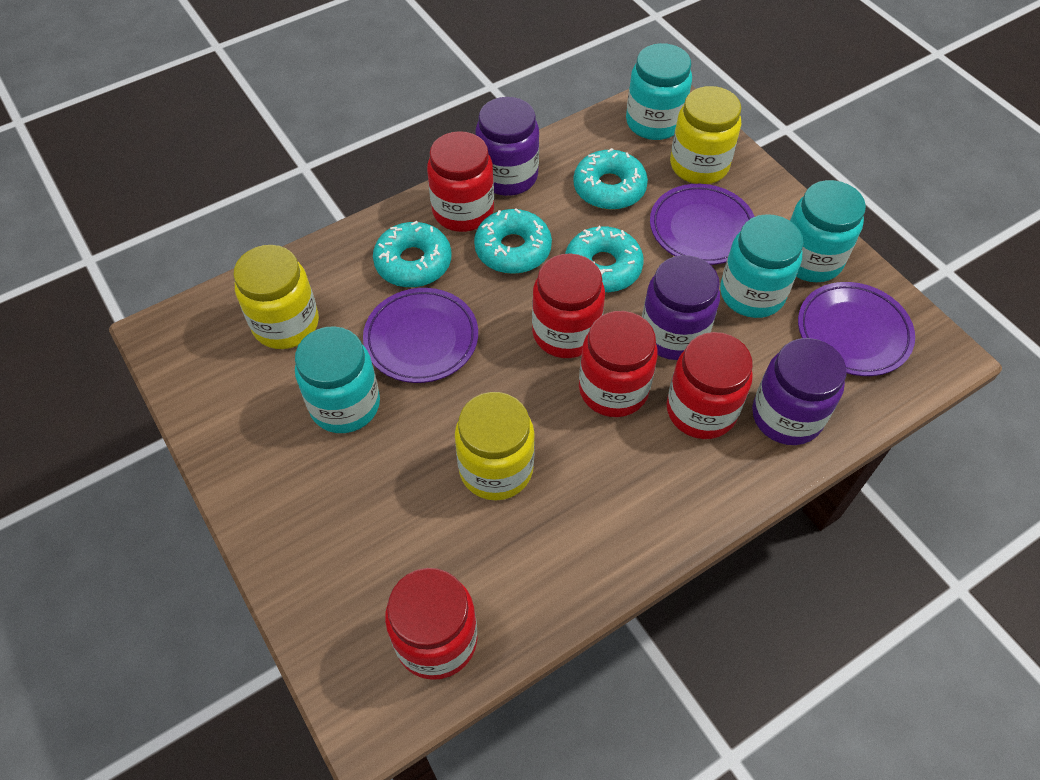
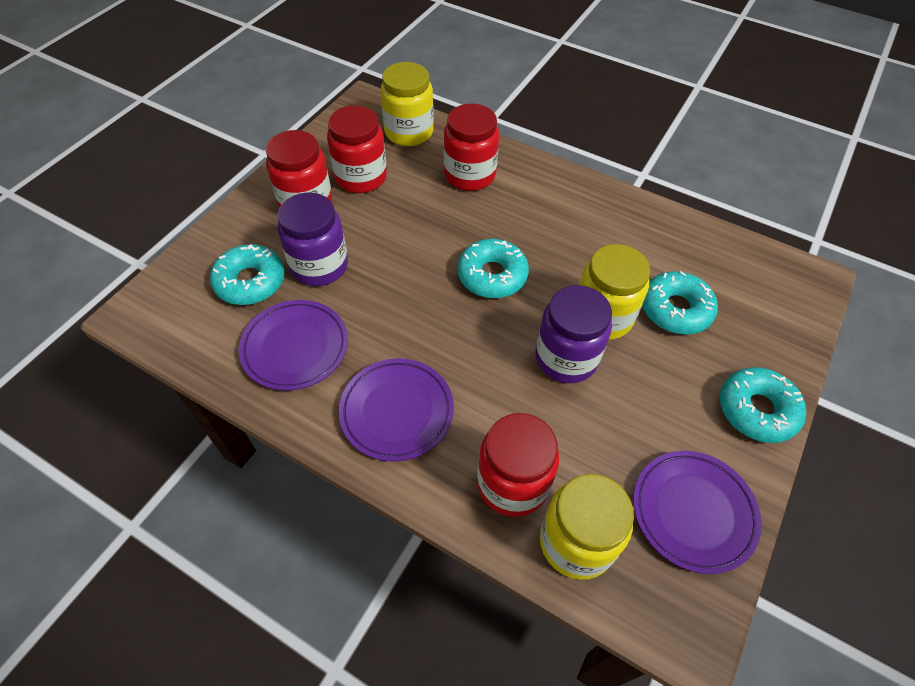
purple jar: 3 -> 2
red jar: 5 -> 4
turquoise jar: 4 -> 0

